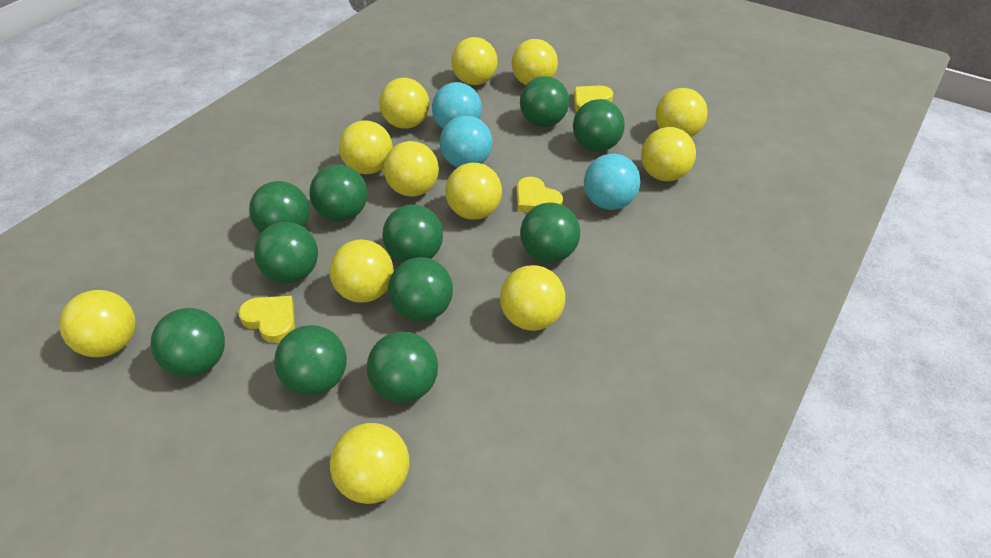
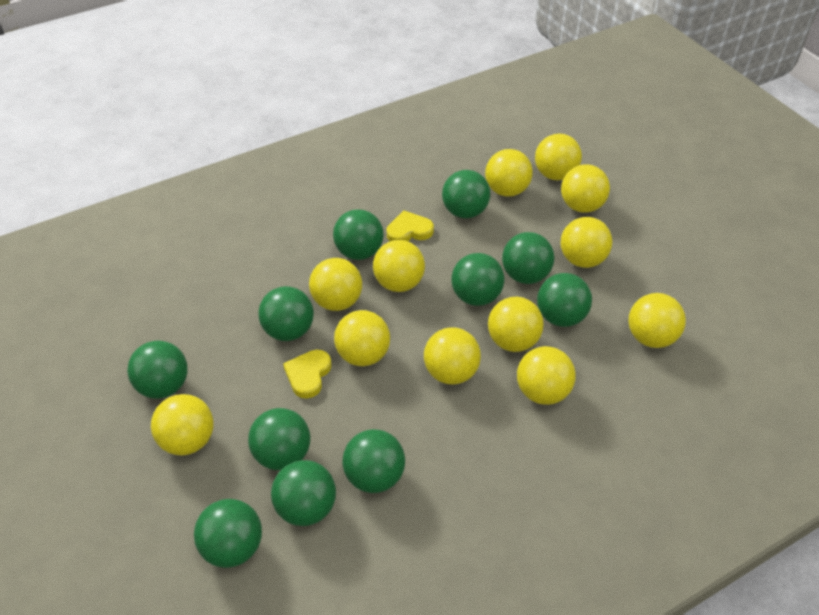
turquoise ball: 3 -> 0
yellow heart: 3 -> 2

